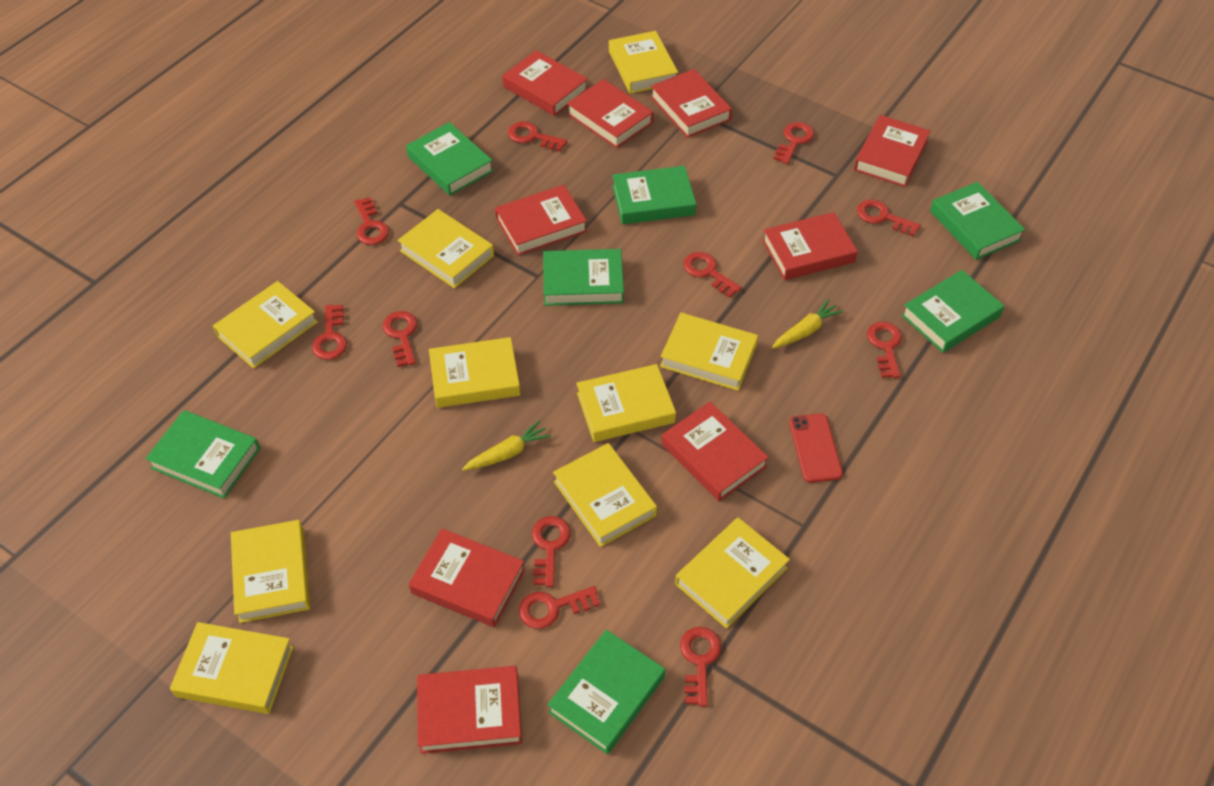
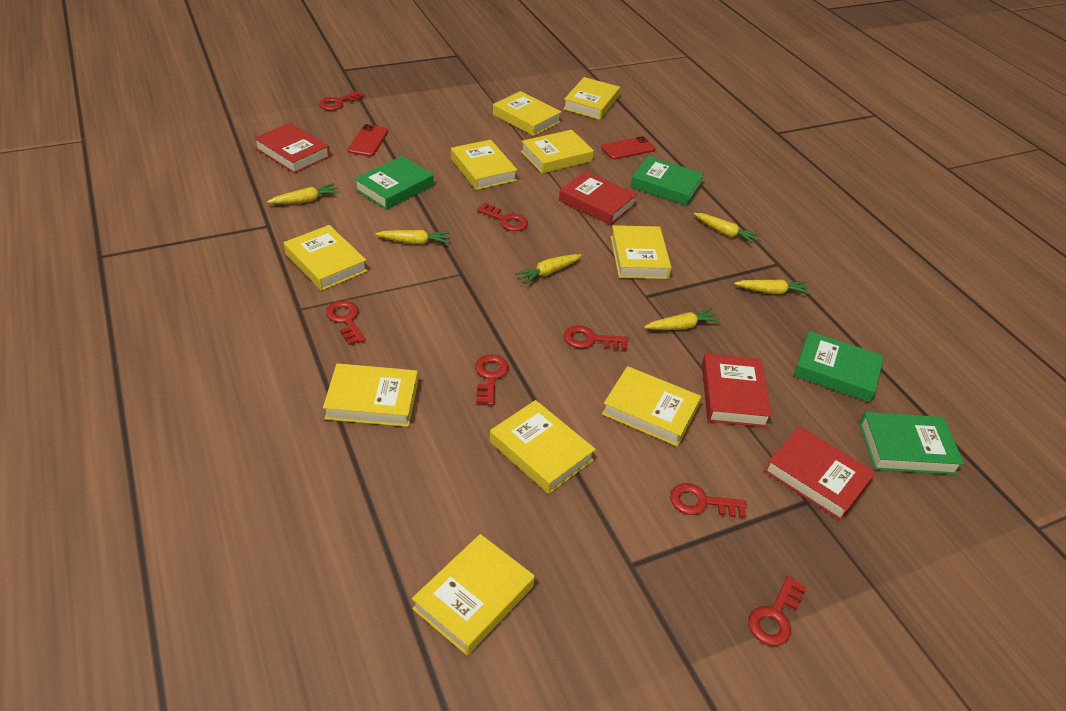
green book: 7 -> 4
red book: 9 -> 4
red key: 11 -> 7
red phone: 1 -> 2
yellow carrot: 2 -> 6

